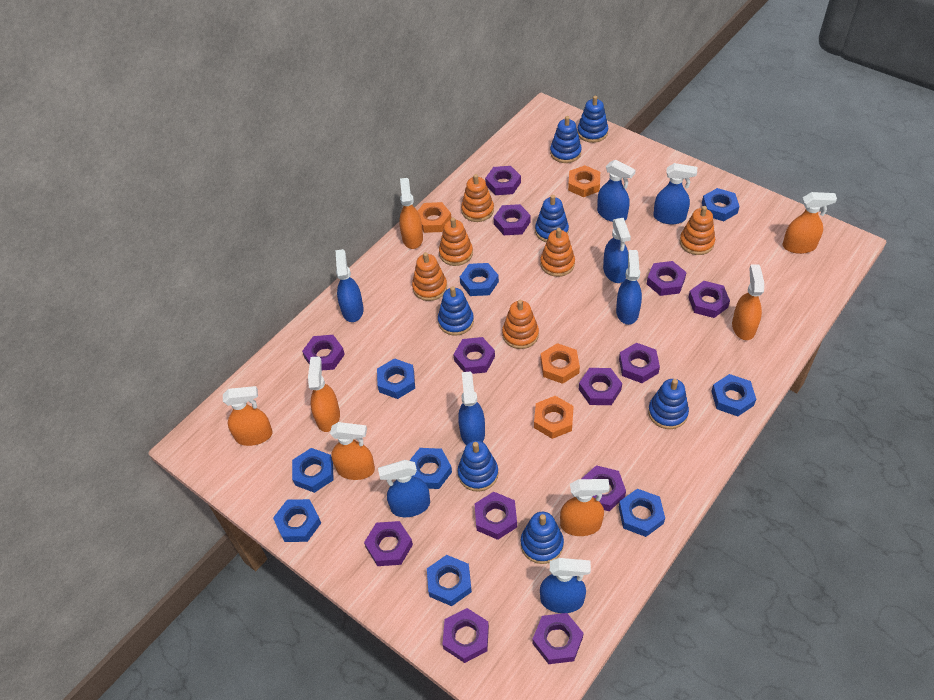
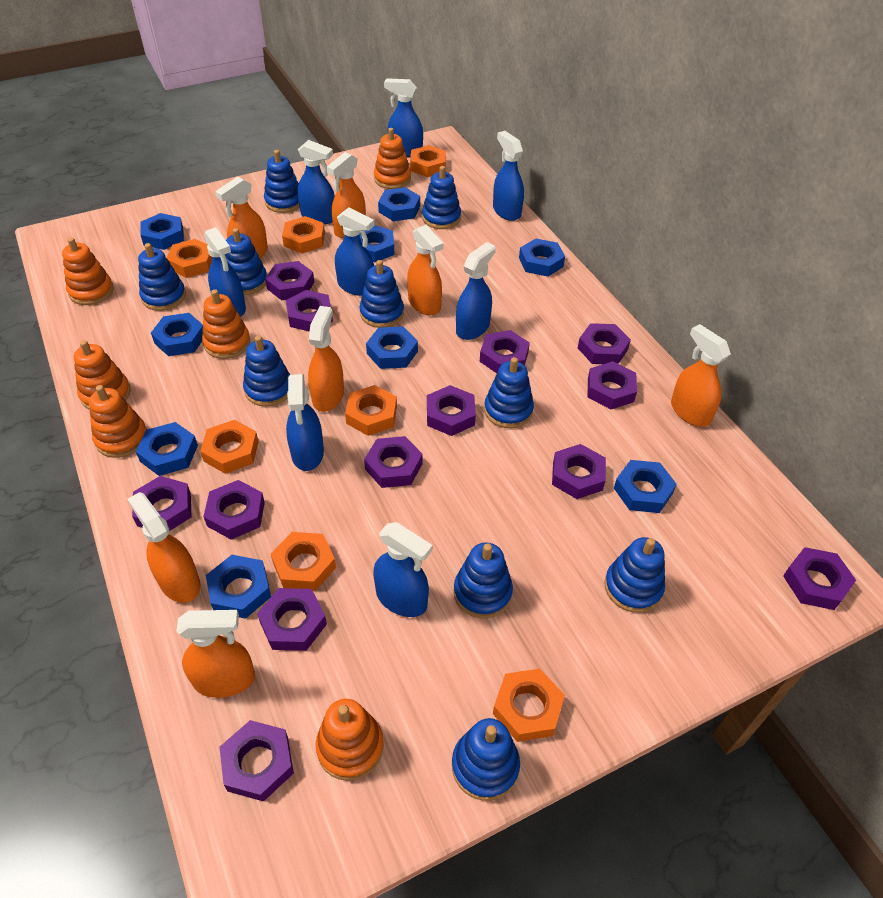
blue stacking toy: 7 -> 10
orange nut: 4 -> 7

